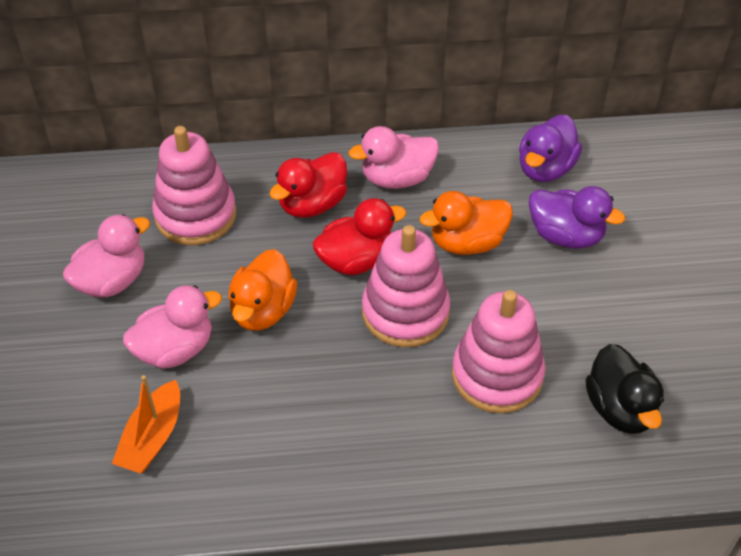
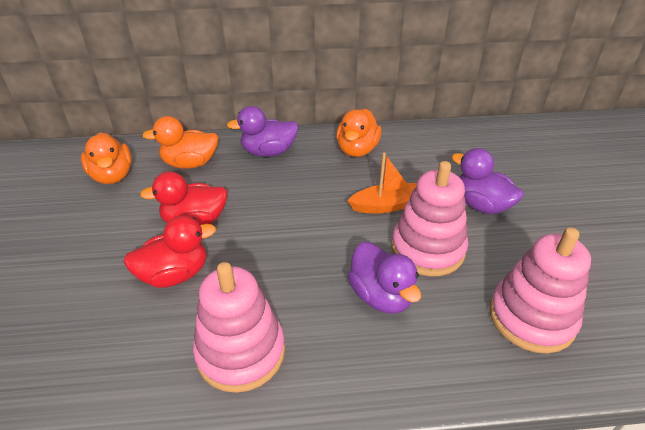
black duck: 1 -> 0
orange duck: 2 -> 3
pink duck: 3 -> 0
purple duck: 2 -> 3

